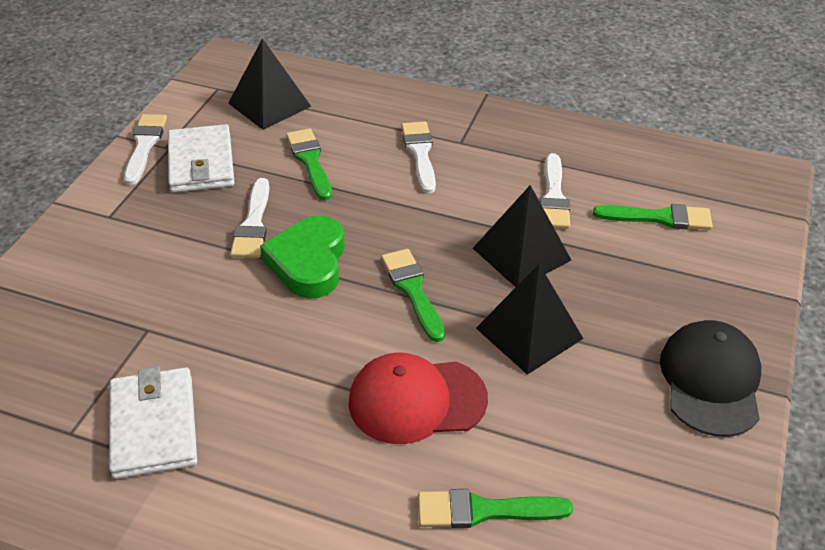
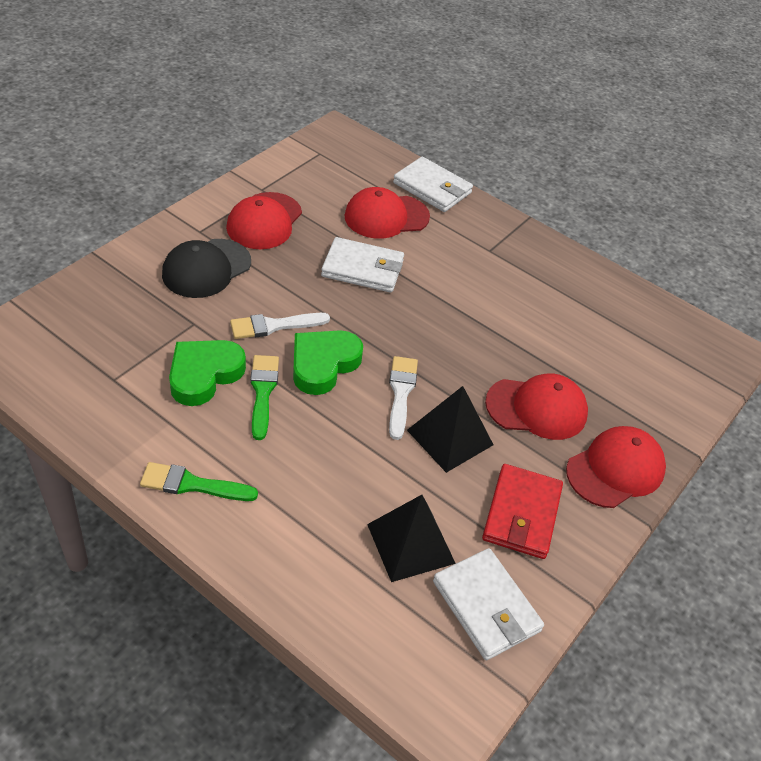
black pyramid: 3 -> 2
green brush: 4 -> 2
green heart: 1 -> 2
red cap: 1 -> 4
red wallet: 0 -> 1
white brush: 4 -> 2
white wallet: 2 -> 3

